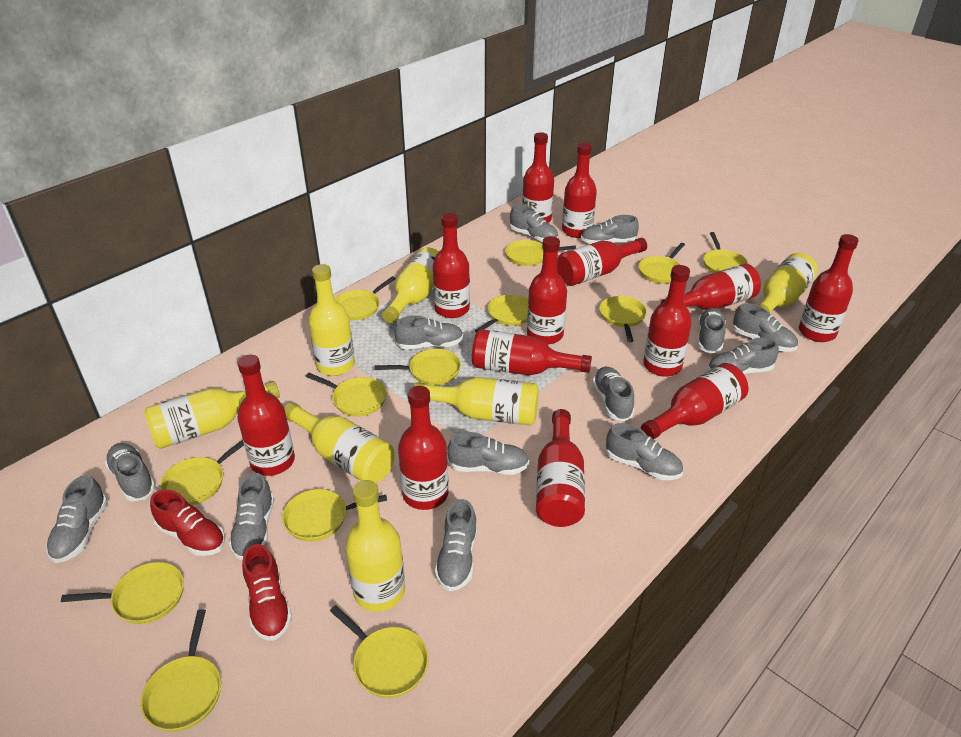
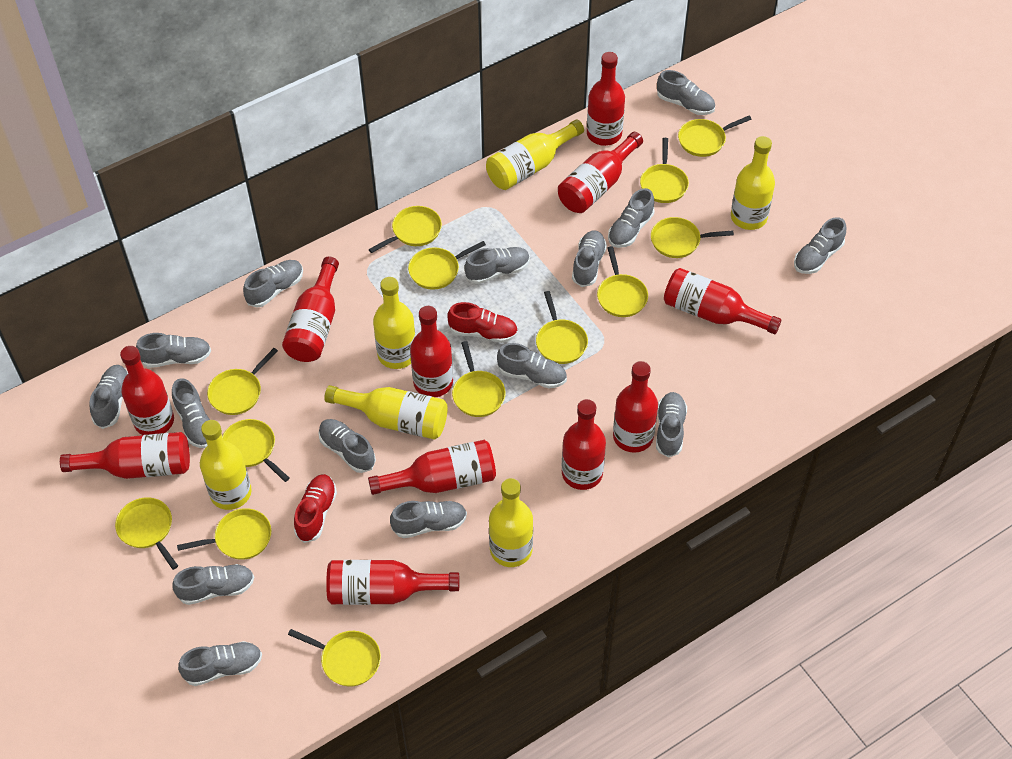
grey shoe: 13 -> 15
red bottle: 13 -> 11
yellow bottle: 7 -> 6

